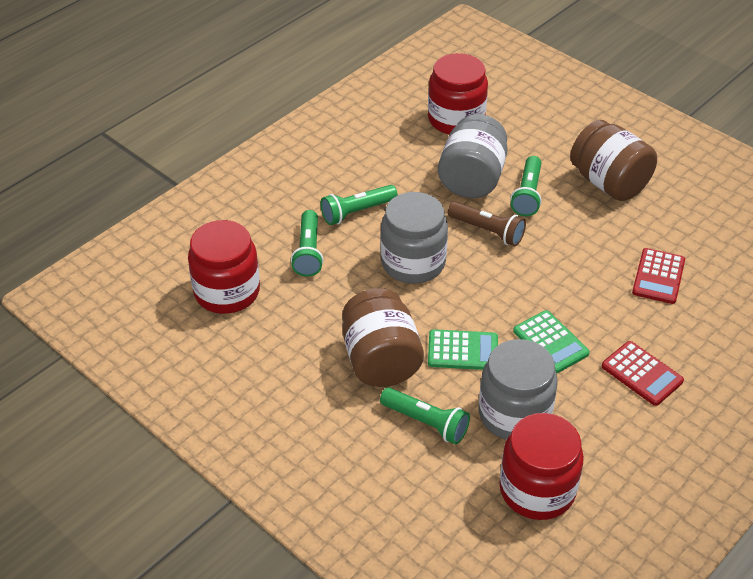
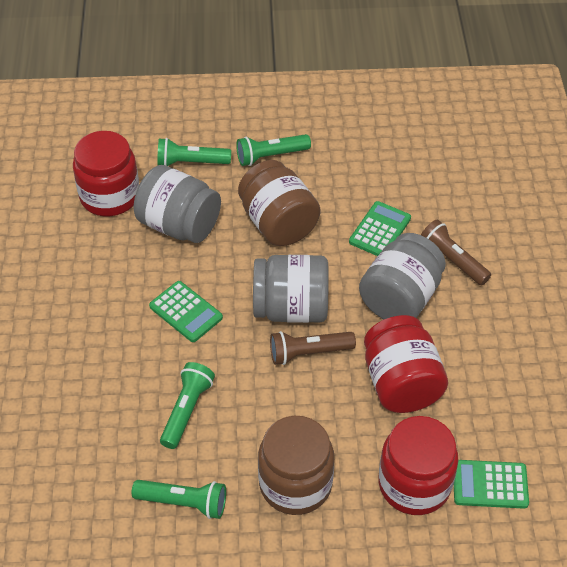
brown flashlight: 1 -> 2
green calculator: 2 -> 3
red calculator: 2 -> 0

